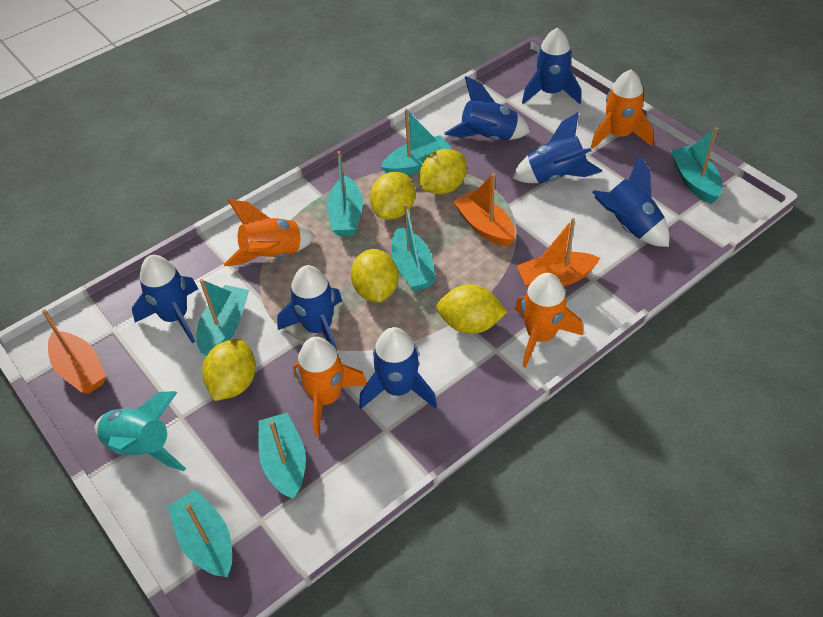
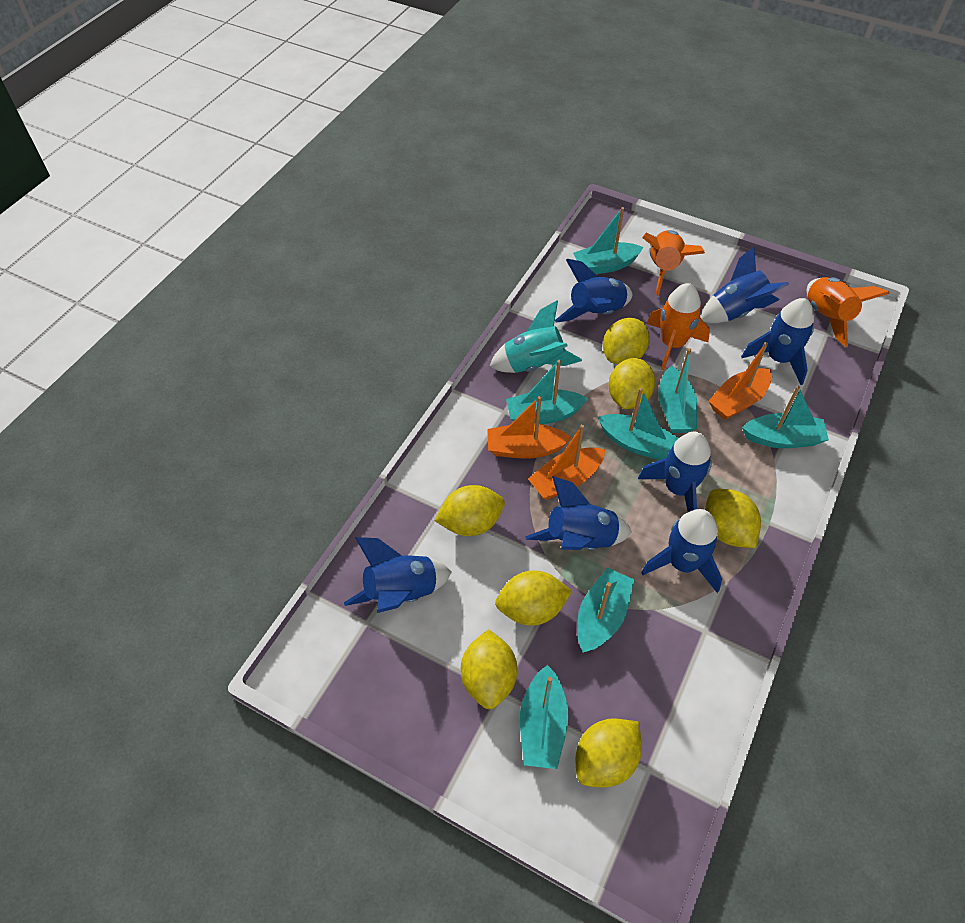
orange rocket: 4 -> 3
yellow lemon: 5 -> 7

